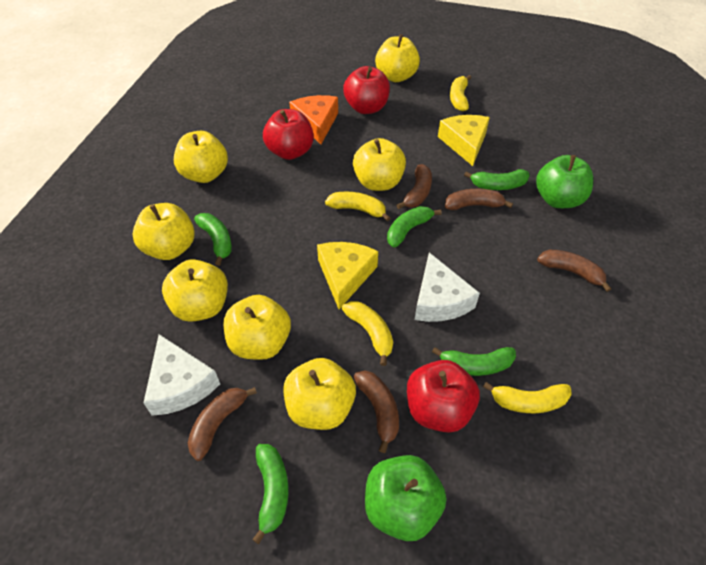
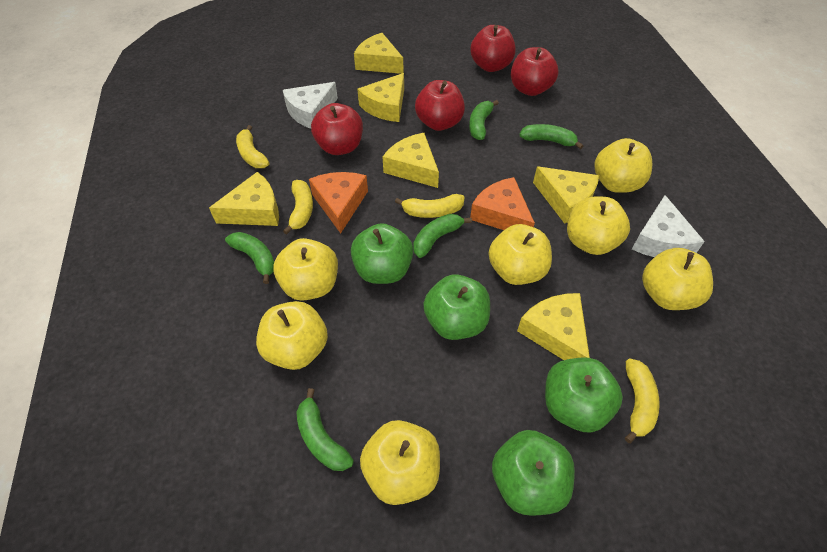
brown banana: 5 -> 0
green apple: 2 -> 4
orange cheese: 1 -> 2
red apple: 3 -> 4
yellow cheese: 2 -> 6

